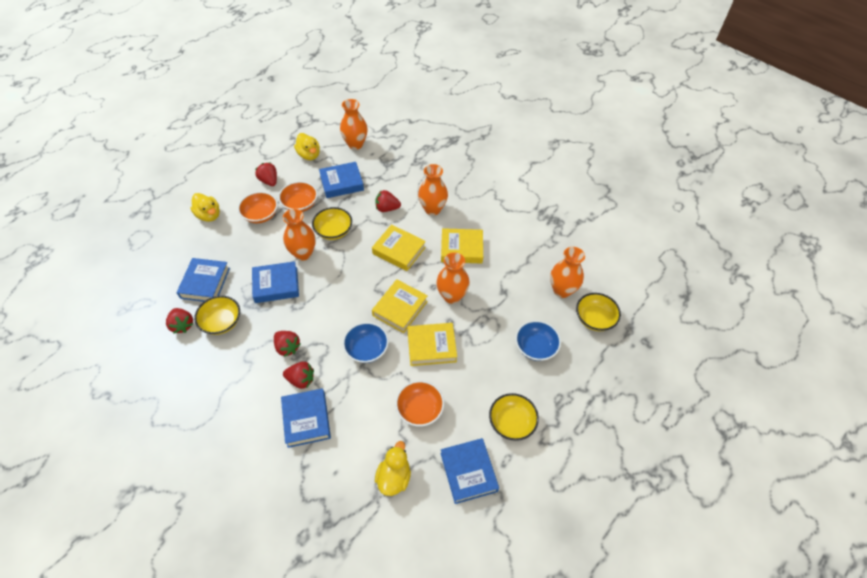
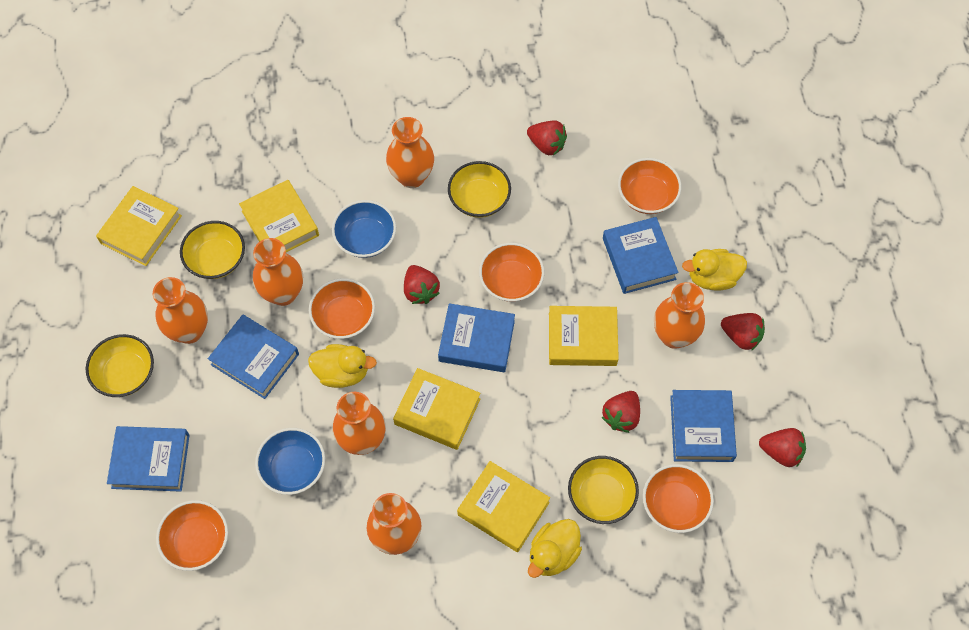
orange bowl: 3 -> 5
orange vase: 5 -> 6
yellow book: 4 -> 5

